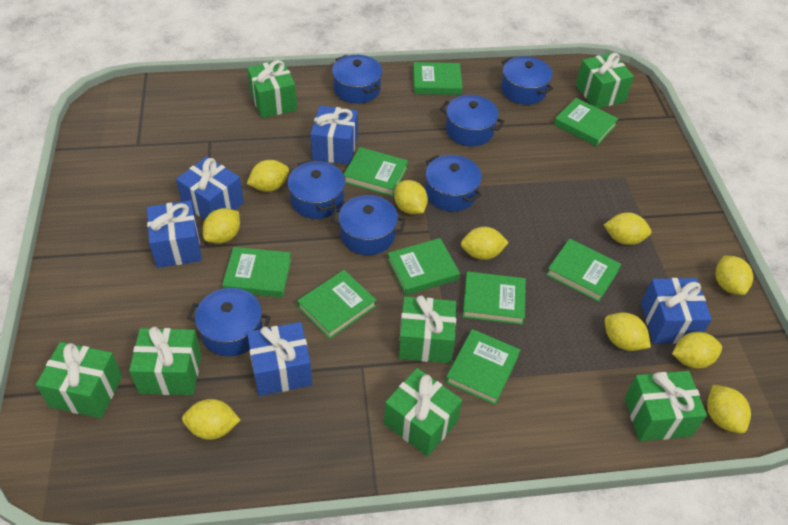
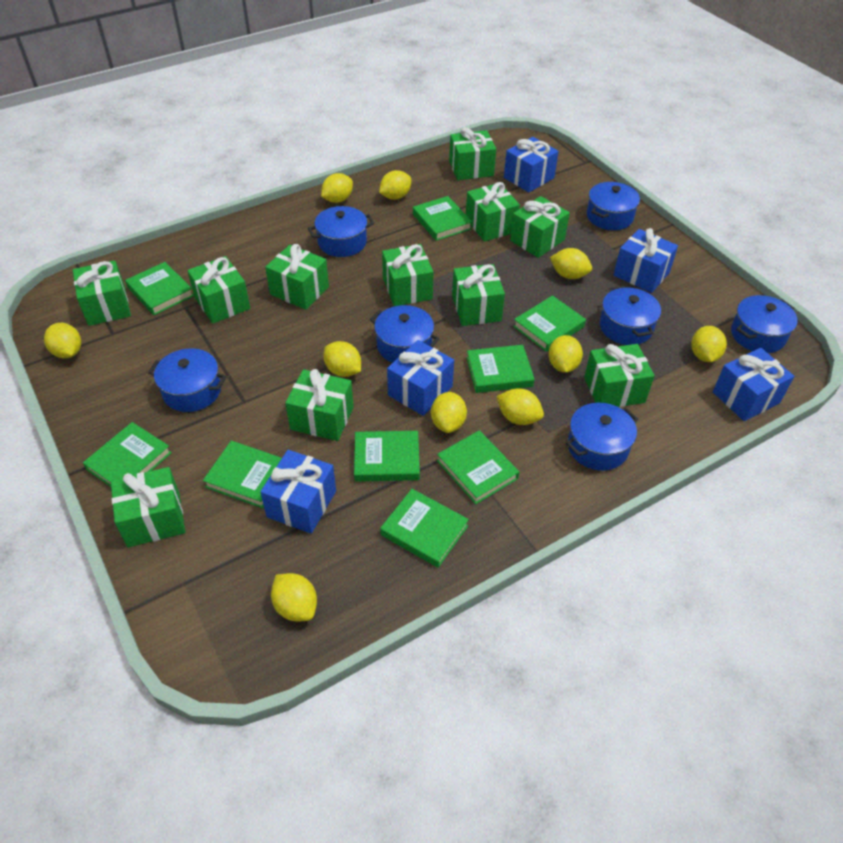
green gift: 7 -> 11

